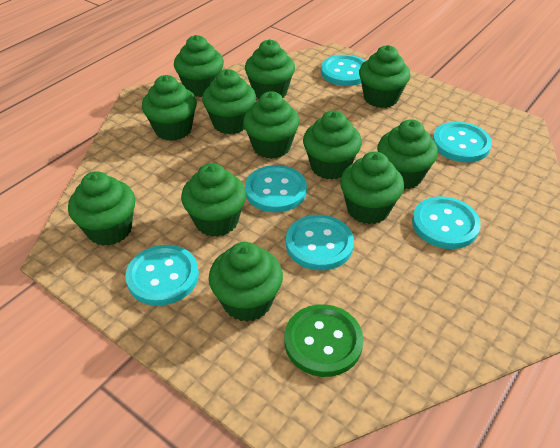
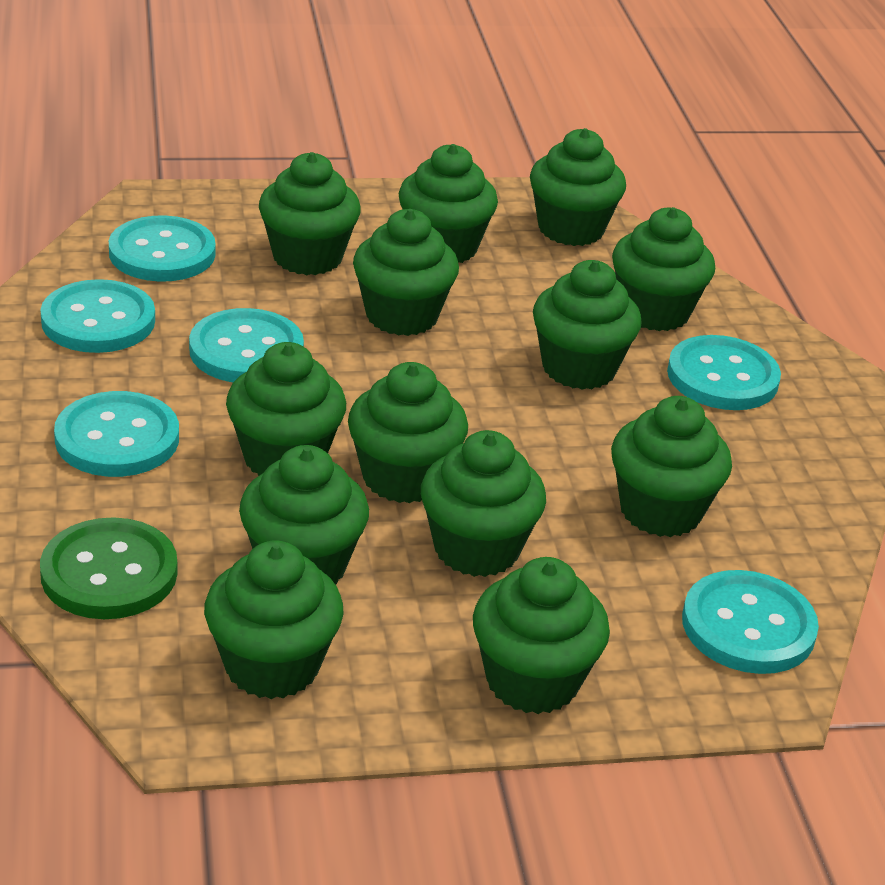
green cupcake: 12 -> 13

